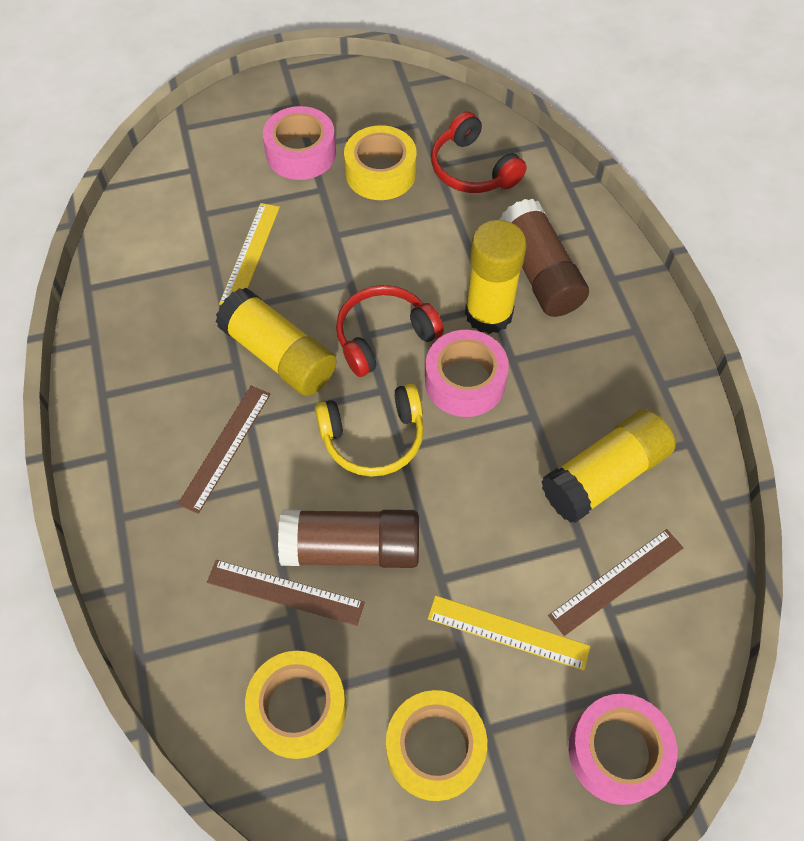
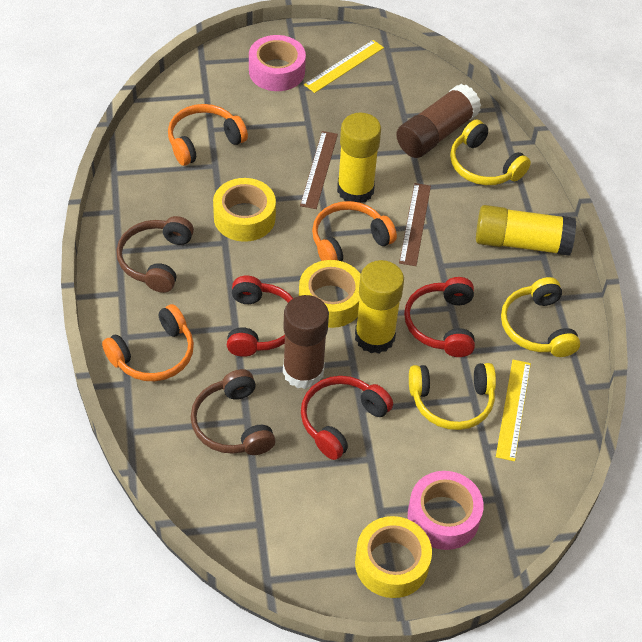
brown headphones: 0 -> 2
brown ruler: 3 -> 2
orange headphones: 0 -> 3
pink tape: 3 -> 2
red headphones: 2 -> 3
yellow headphones: 1 -> 3

